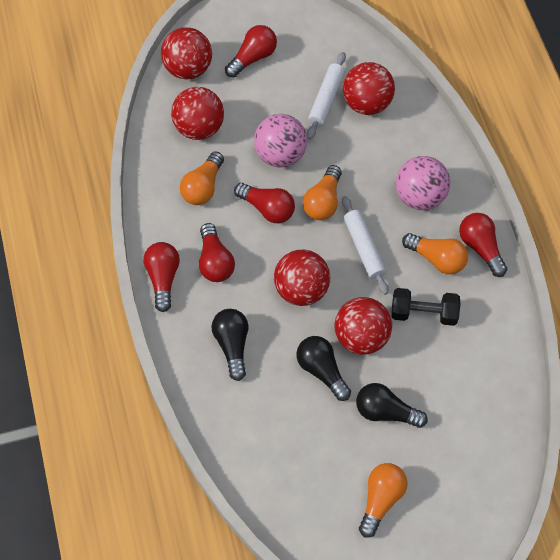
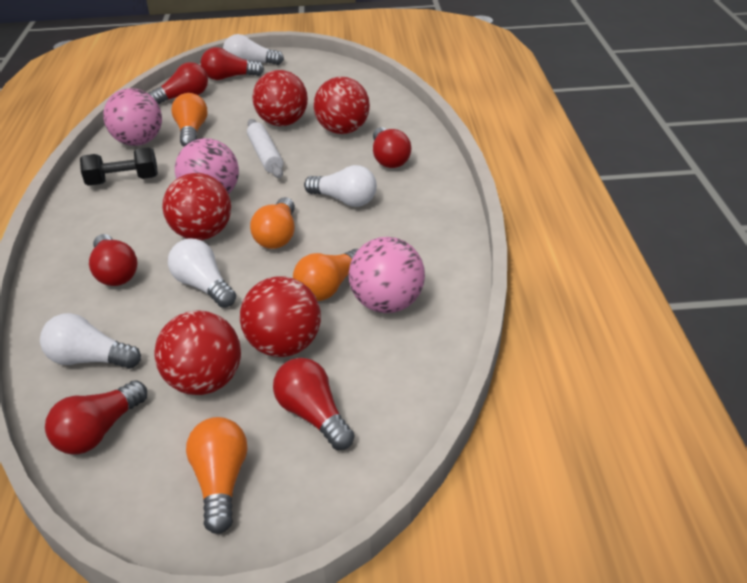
black light bulb: 3 -> 0
pink ball: 2 -> 3
red light bulb: 5 -> 6
white light bulb: 0 -> 4
white rolling pin: 2 -> 1

